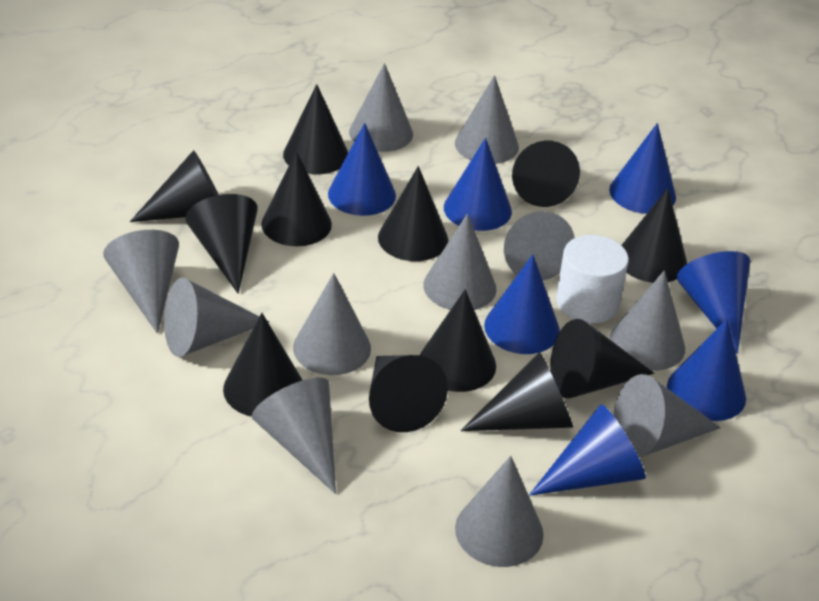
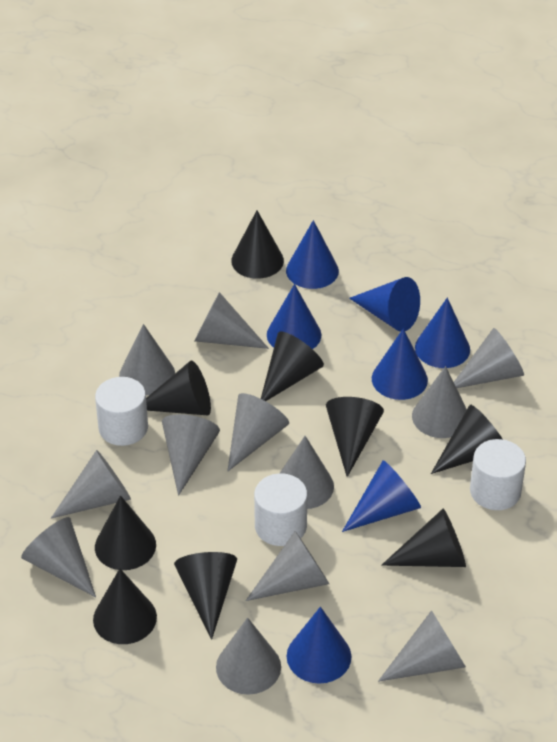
black cone: 12 -> 9
grey cone: 11 -> 12
white cylinder: 1 -> 3

